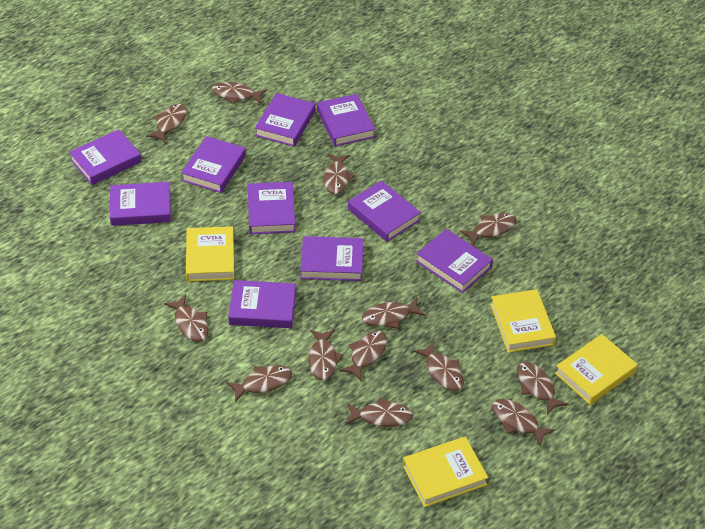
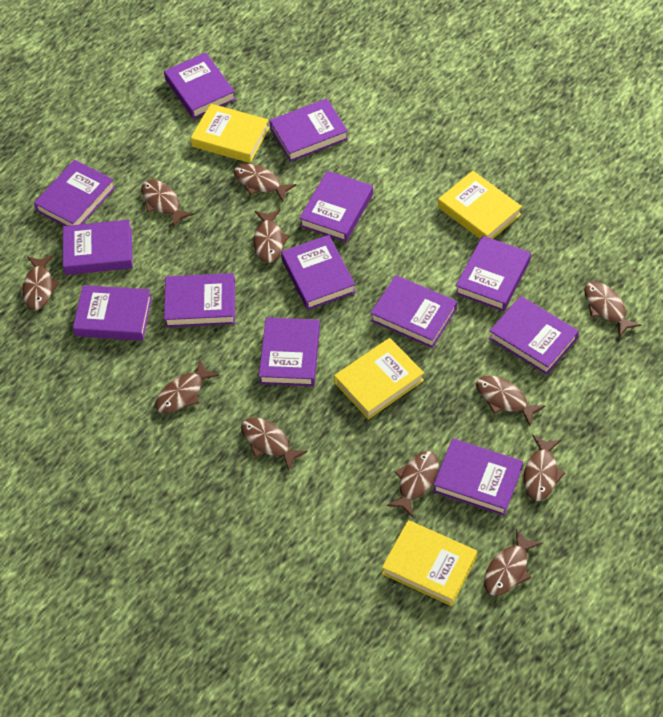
brown fish: 13 -> 11
purple book: 10 -> 13

